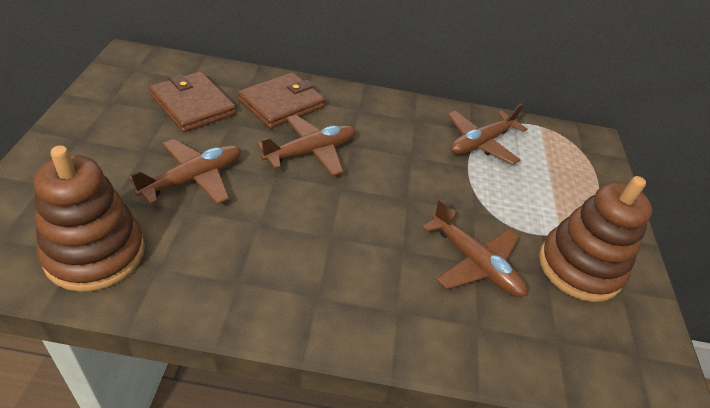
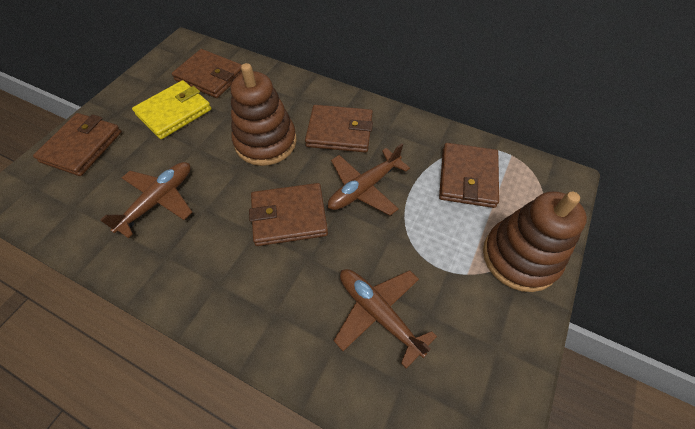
brown plane: 4 -> 3
brown wallet: 2 -> 5
yellow wallet: 0 -> 1

